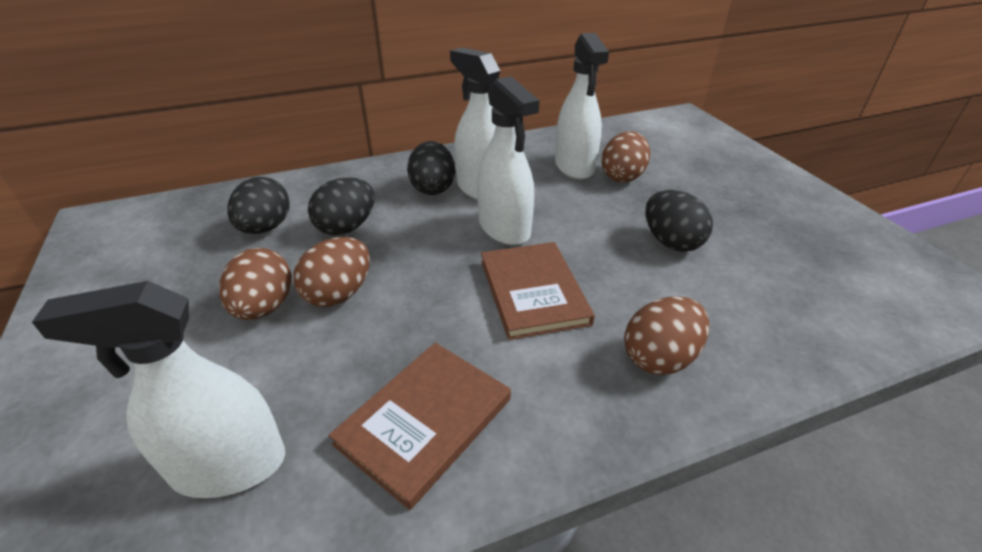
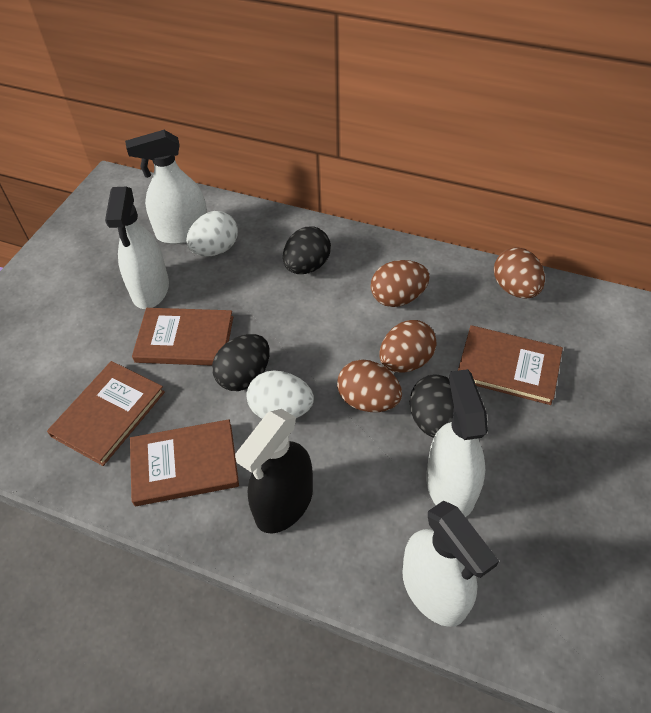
black egg: 4 -> 3
black spray bottle: 0 -> 1
brown book: 2 -> 4
white egg: 0 -> 2

